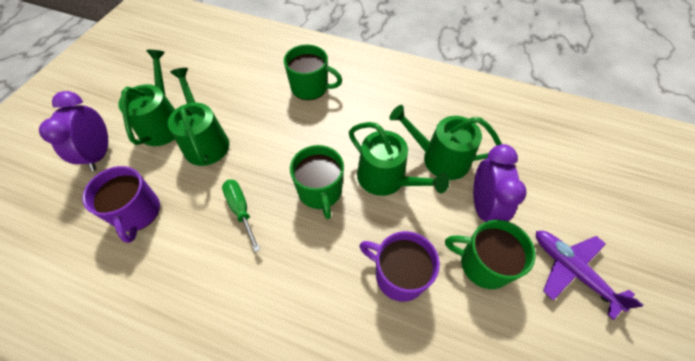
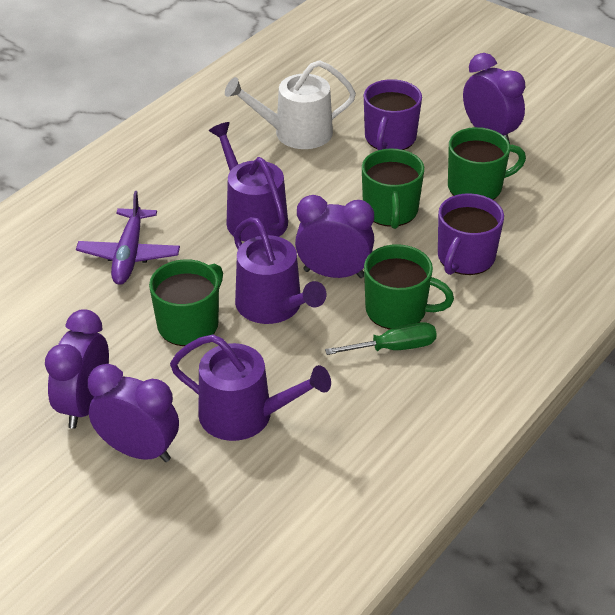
green mug: 3 -> 4
green watering can: 4 -> 0
purple clock: 2 -> 4
purple watering can: 0 -> 3
white watering can: 0 -> 1

